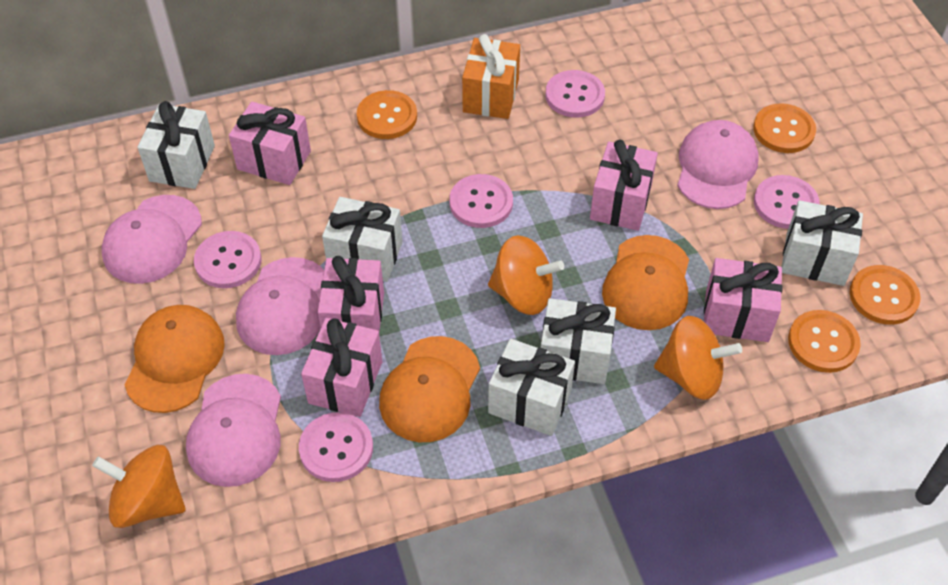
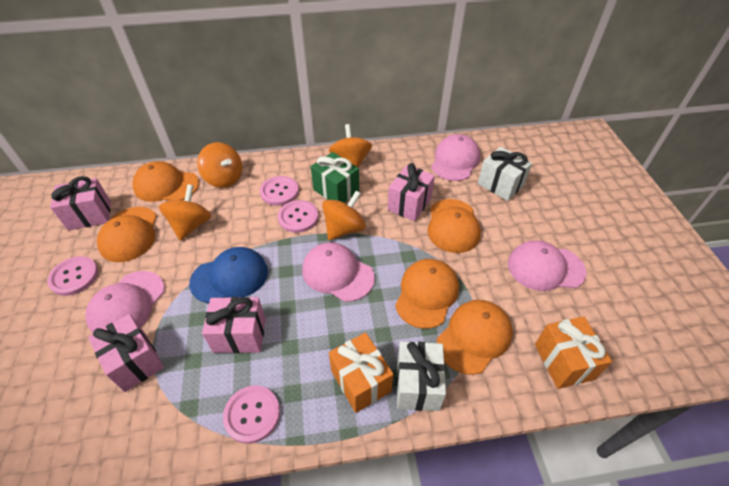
blue cap: 0 -> 1
green gift: 0 -> 1
orange button: 4 -> 0
orange cap: 3 -> 5
orange gift: 1 -> 2
orange spinning top: 3 -> 4
pink button: 5 -> 4
pink gift: 5 -> 4
white gift: 5 -> 2

